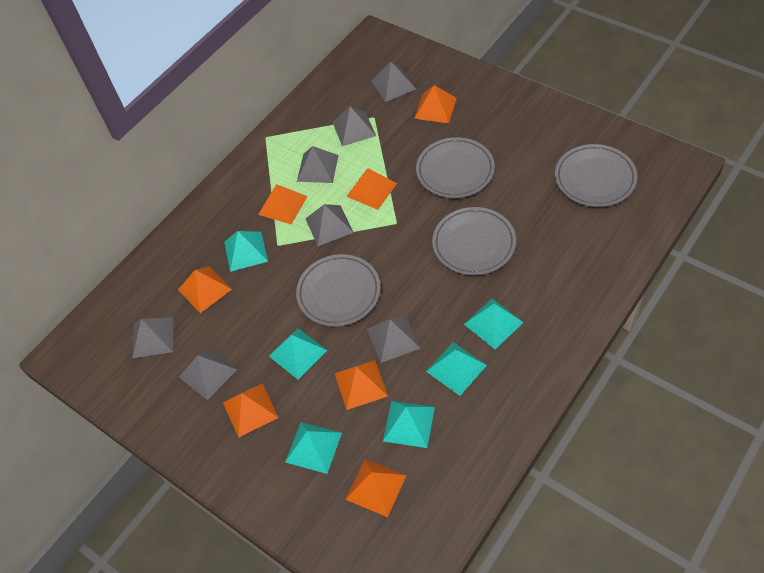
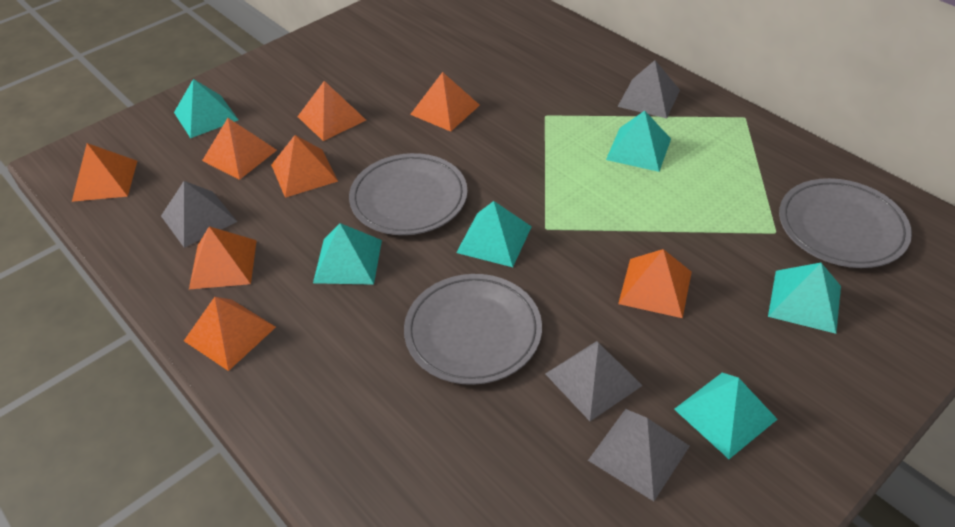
grey plate: 4 -> 3
grey pyramid: 7 -> 4
orange pyramid: 7 -> 8

